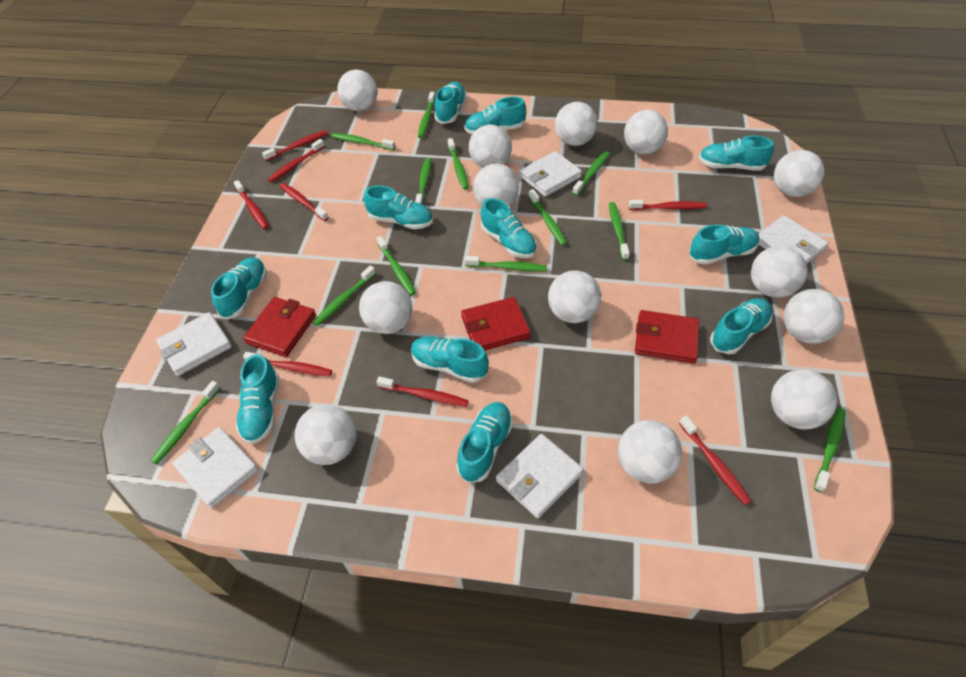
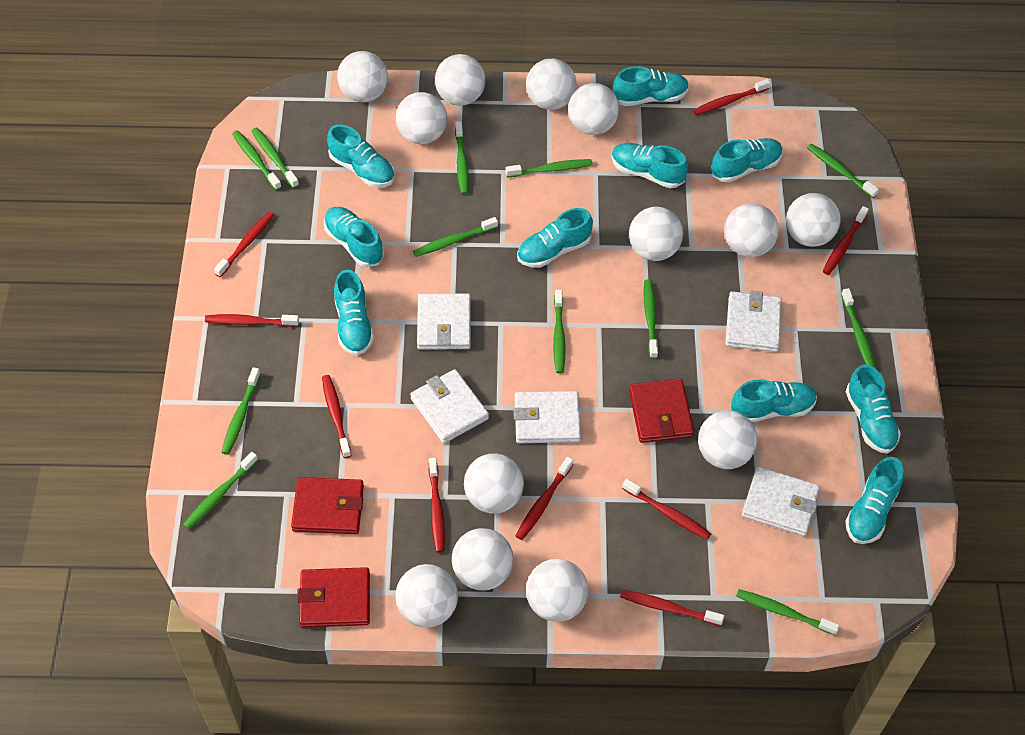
red toothbrush: 8 -> 9
turquoise shoe: 11 -> 10

